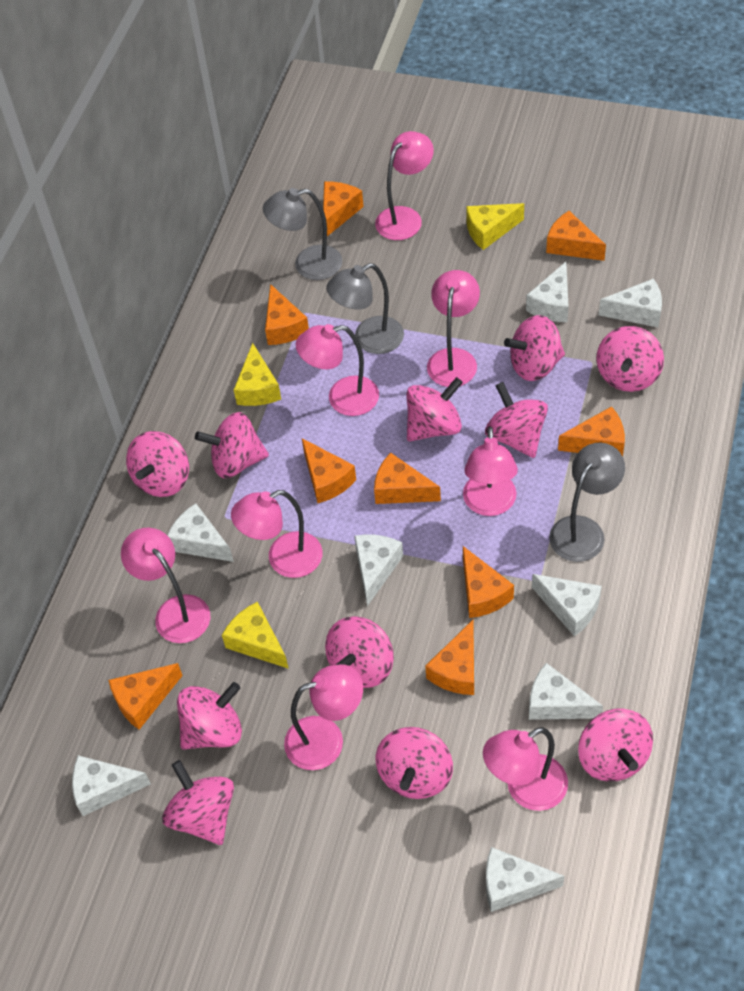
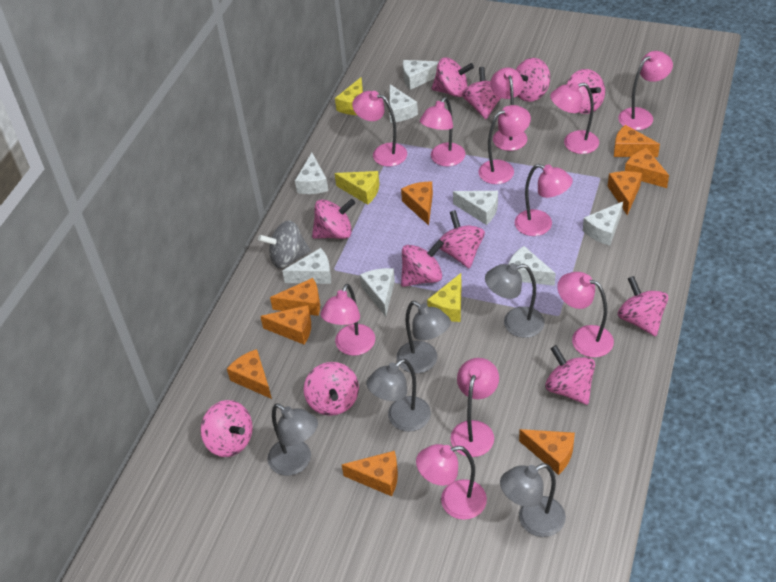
grey lamp: 3 -> 5
grey spinning top: 0 -> 1
pink lamp: 8 -> 11

